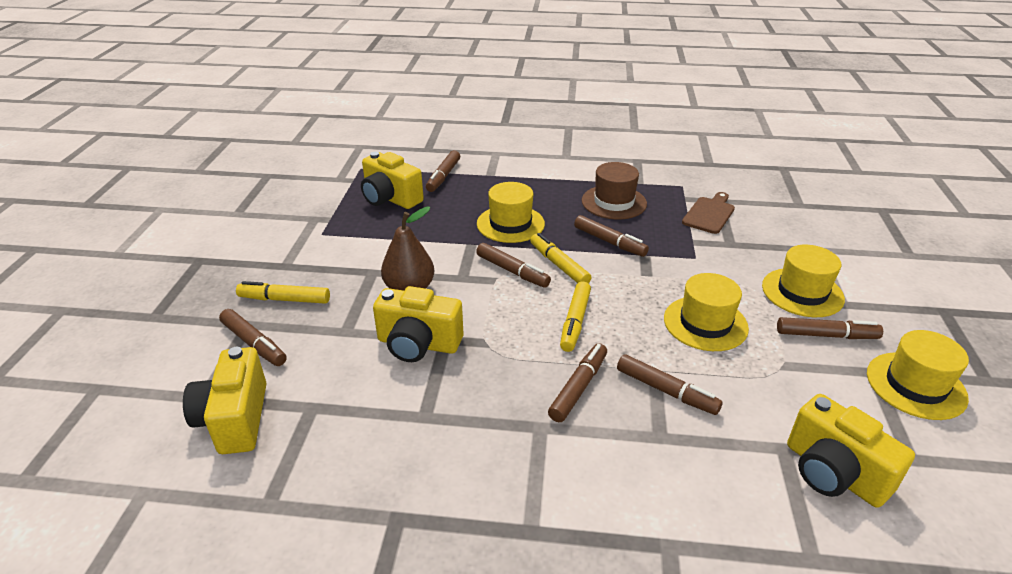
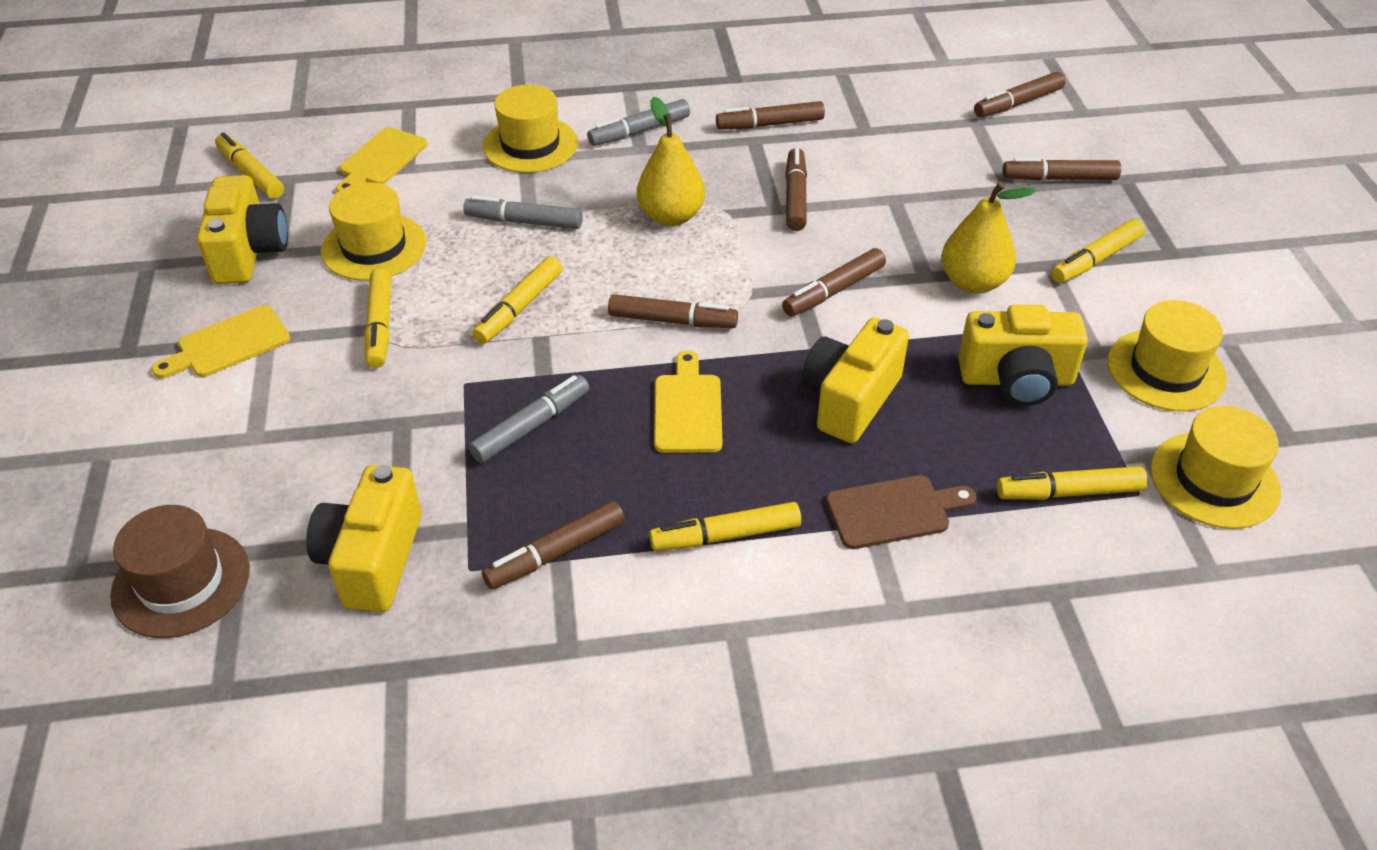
brown pear: 1 -> 0
grey marker: 0 -> 3
yellow cutting board: 0 -> 3
yellow marker: 3 -> 6
yellow pear: 0 -> 2

